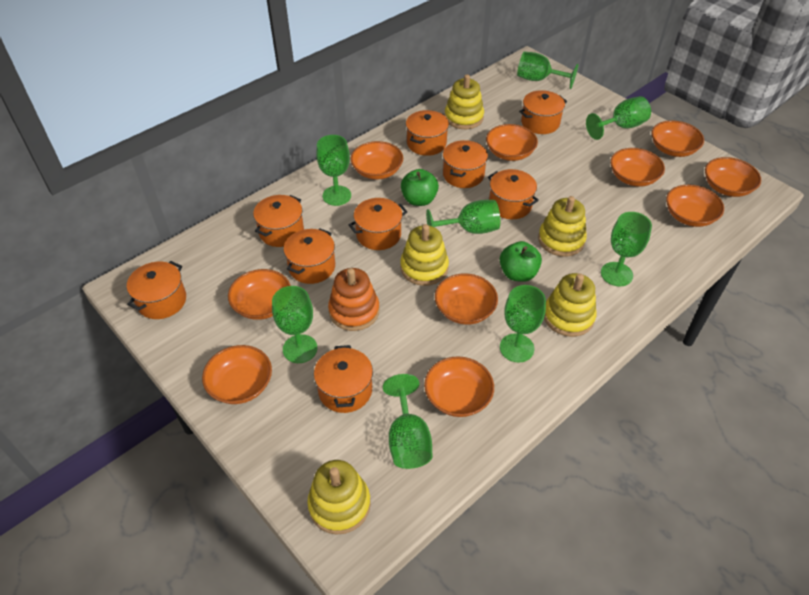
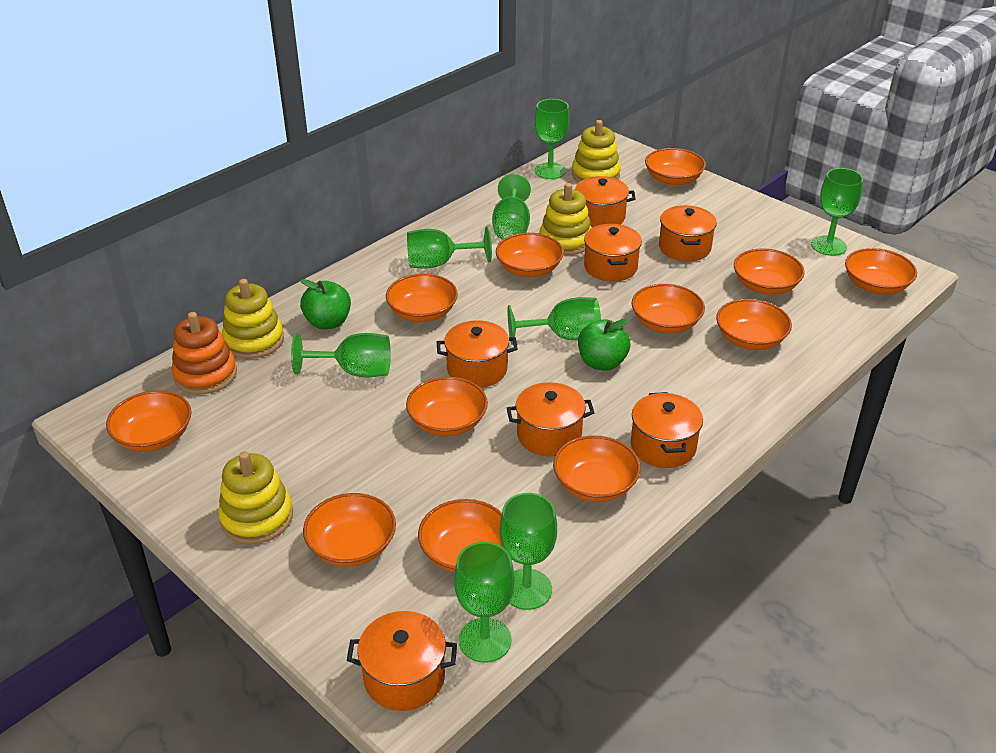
orange bowl: 10 -> 12
orange pot: 9 -> 7
yellow stacking toy: 5 -> 4

